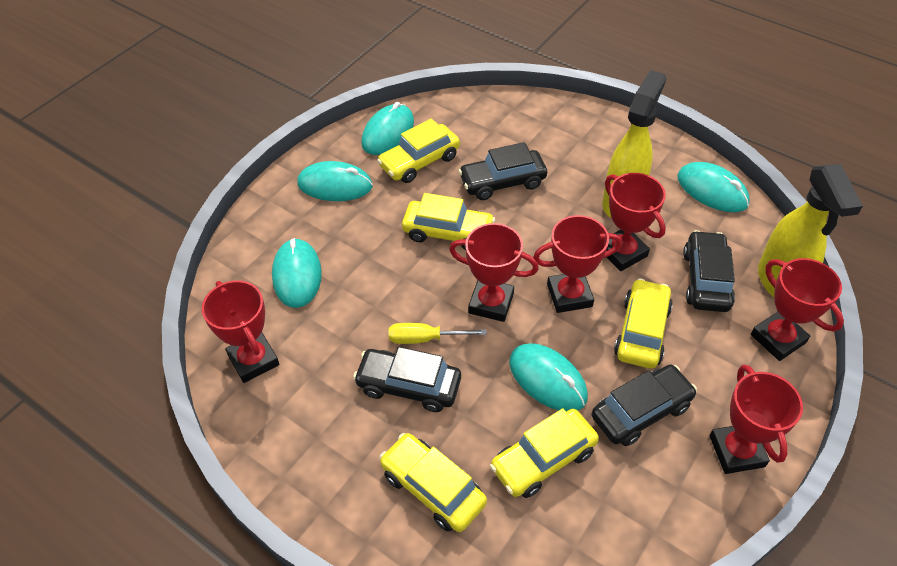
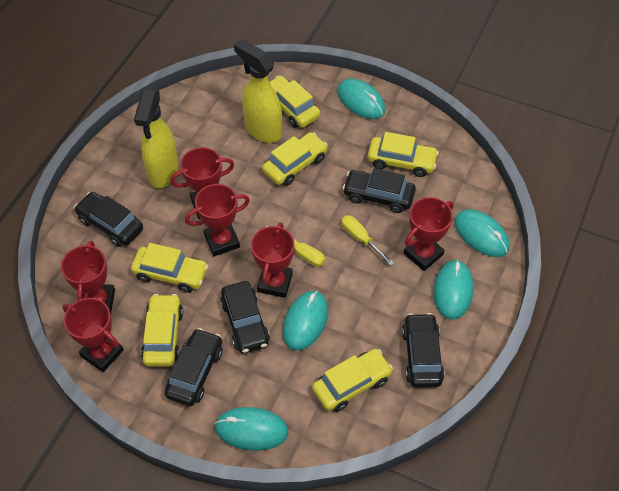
black car: 4 -> 5
yellow car: 5 -> 6
yellow screwdriver: 1 -> 2

